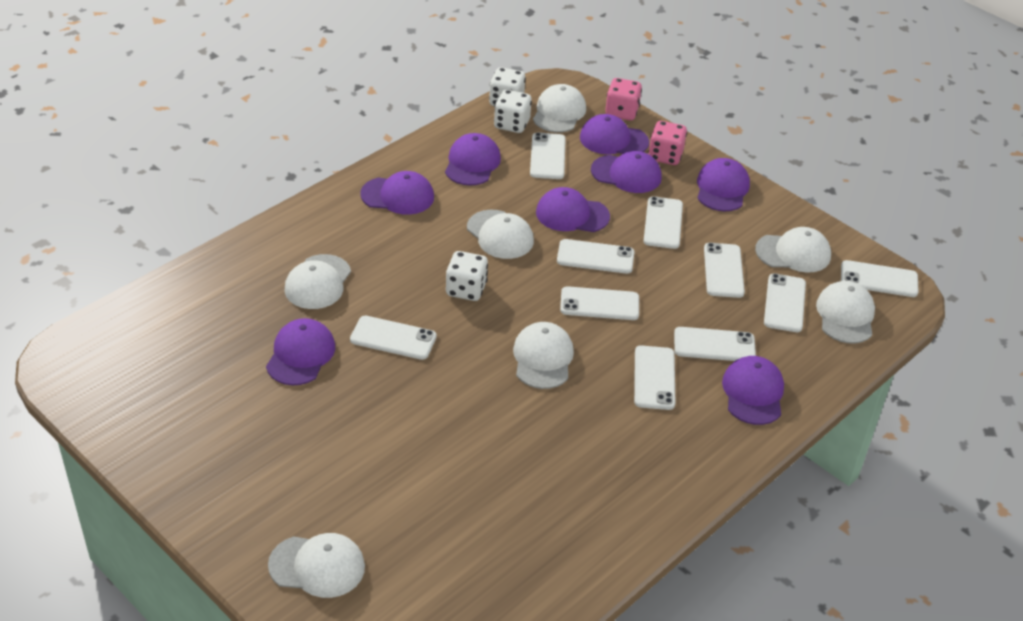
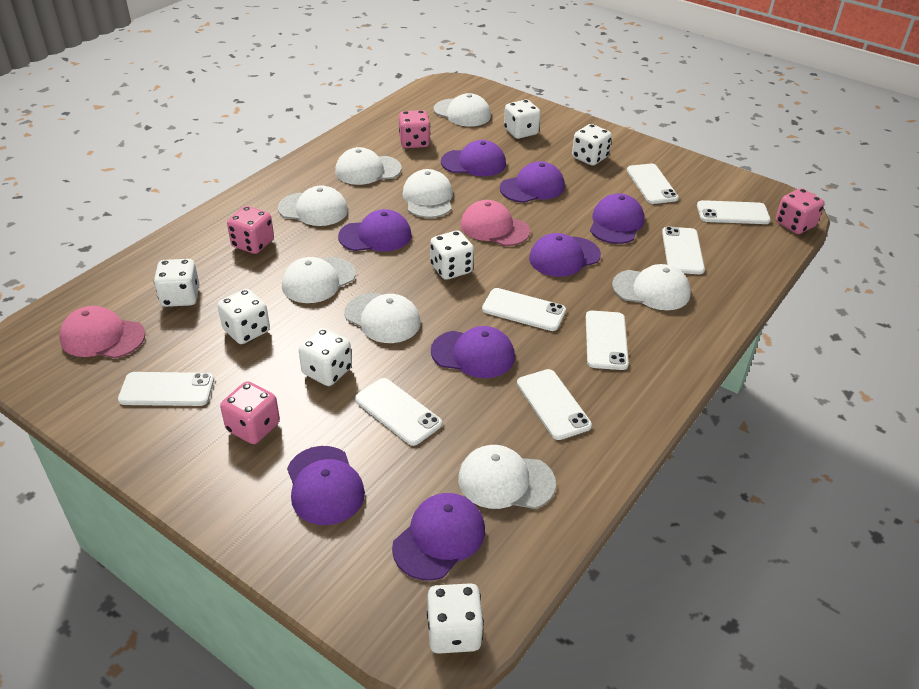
pink cap: 0 -> 2
pink dice: 2 -> 4
white cap: 7 -> 8
white dice: 3 -> 7
white phone: 10 -> 8

